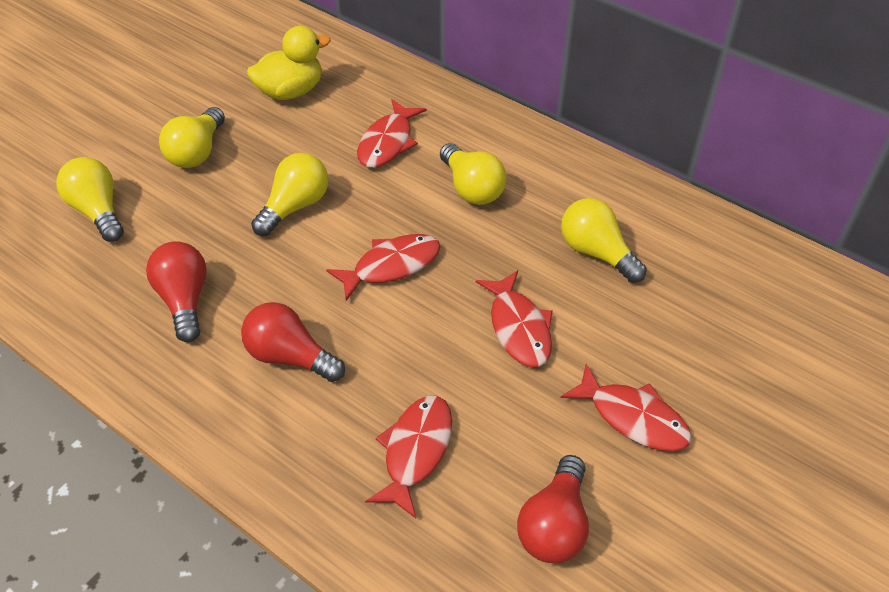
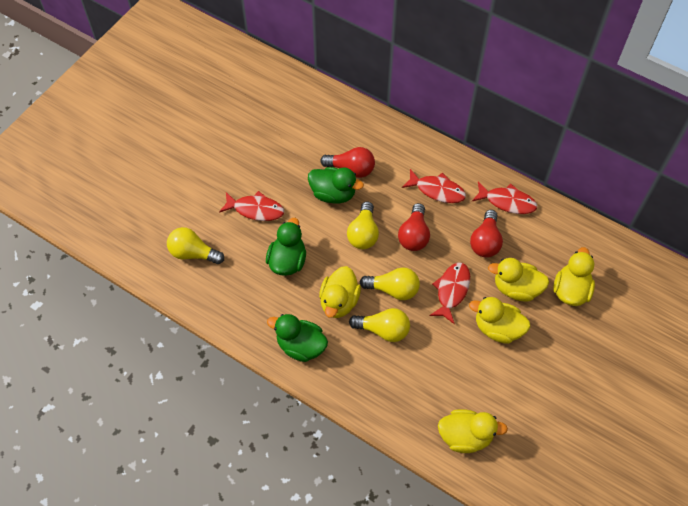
green duck: 0 -> 3
red fish: 5 -> 4
yellow duck: 1 -> 5
yellow light bulb: 5 -> 4

